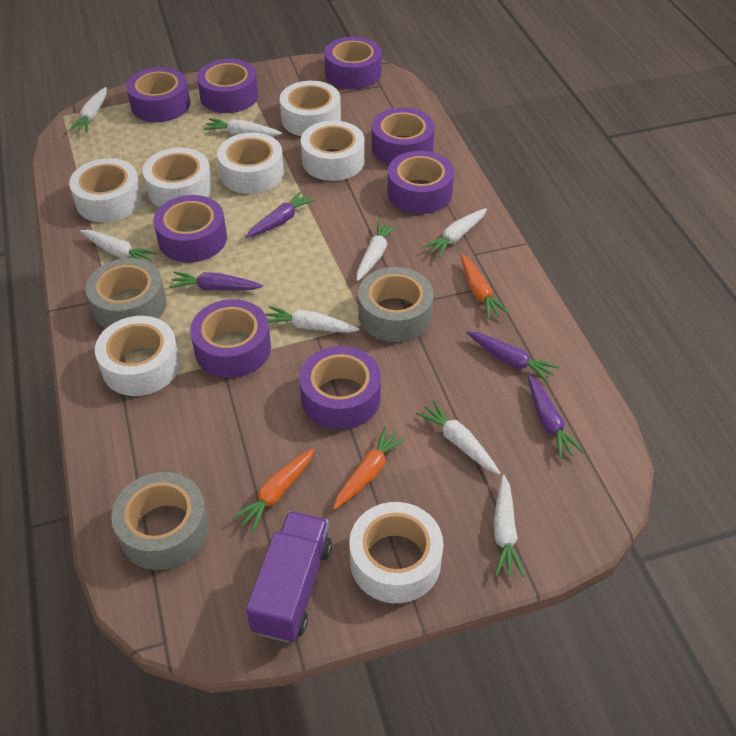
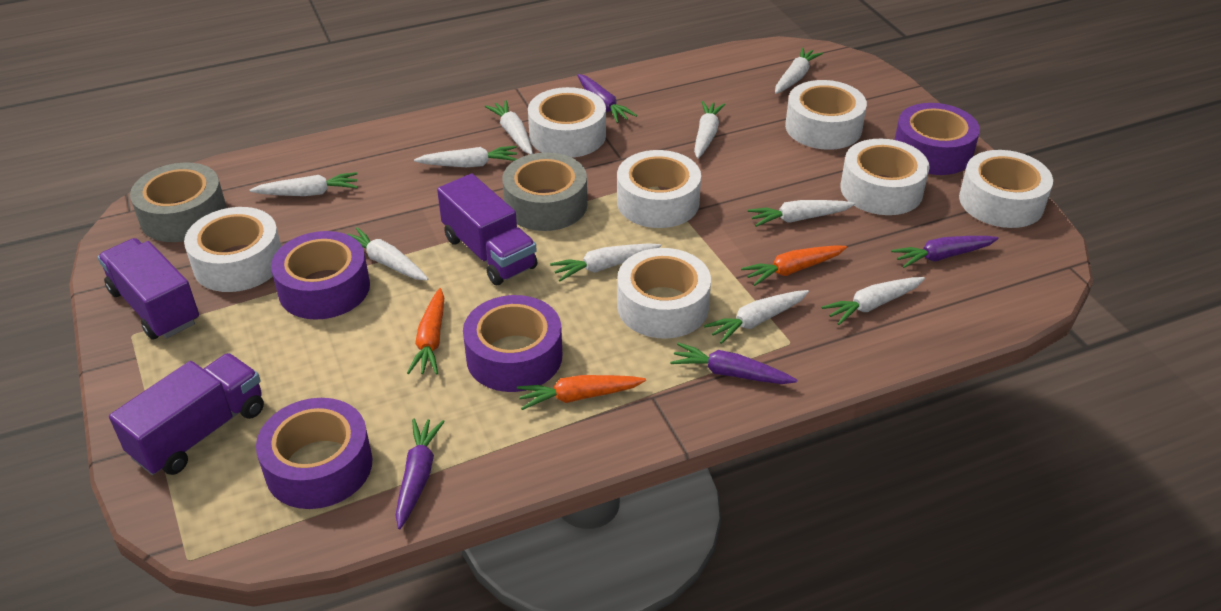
grey tape: 3 -> 2
purple tape: 8 -> 4
purple truck: 1 -> 3
white carrot: 8 -> 10

